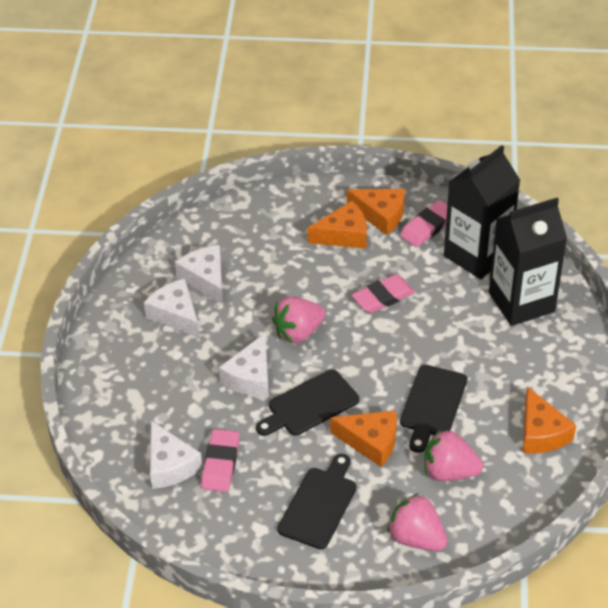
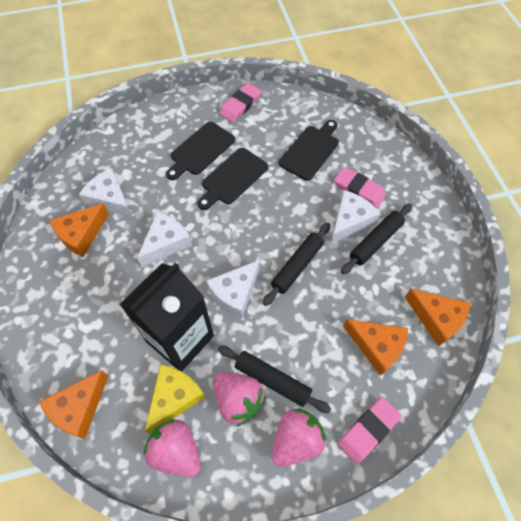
black carton: 2 -> 1
black rolling pin: 0 -> 3
yellow cheese: 0 -> 1

